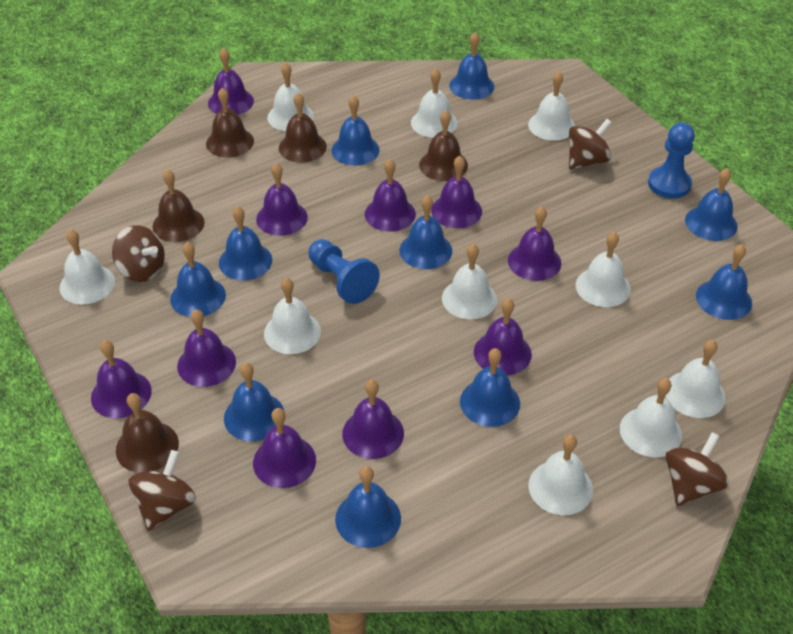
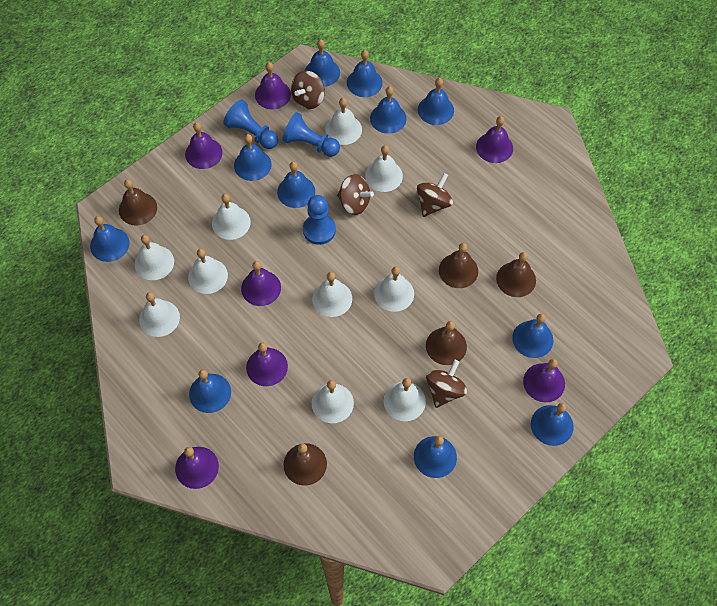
blue bell: 10 -> 11
blue pawn: 2 -> 3
purple bell: 10 -> 7

